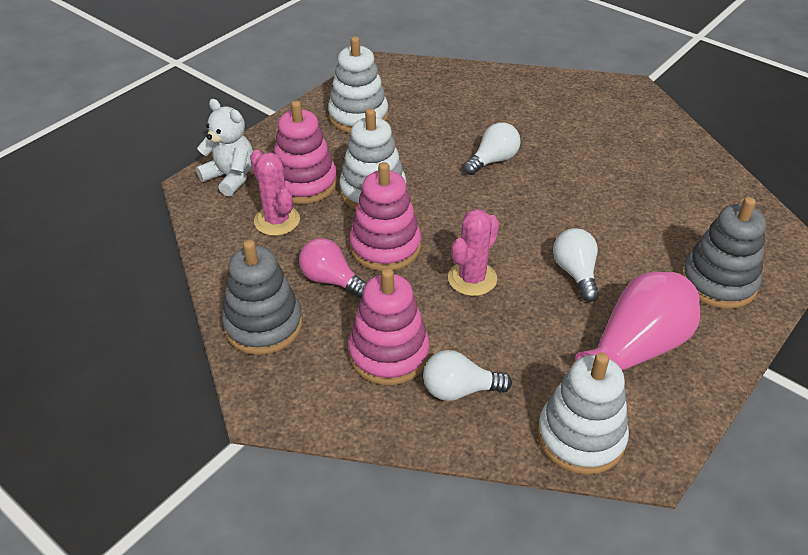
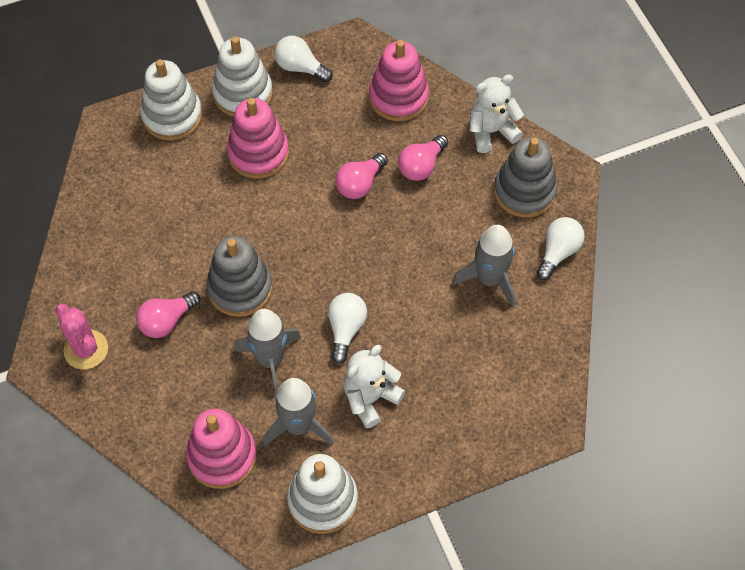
grey rocket: 0 -> 3
pink cactus: 2 -> 1
pink light bulb: 1 -> 3
pink vase: 1 -> 0
white teddy bear: 1 -> 2

